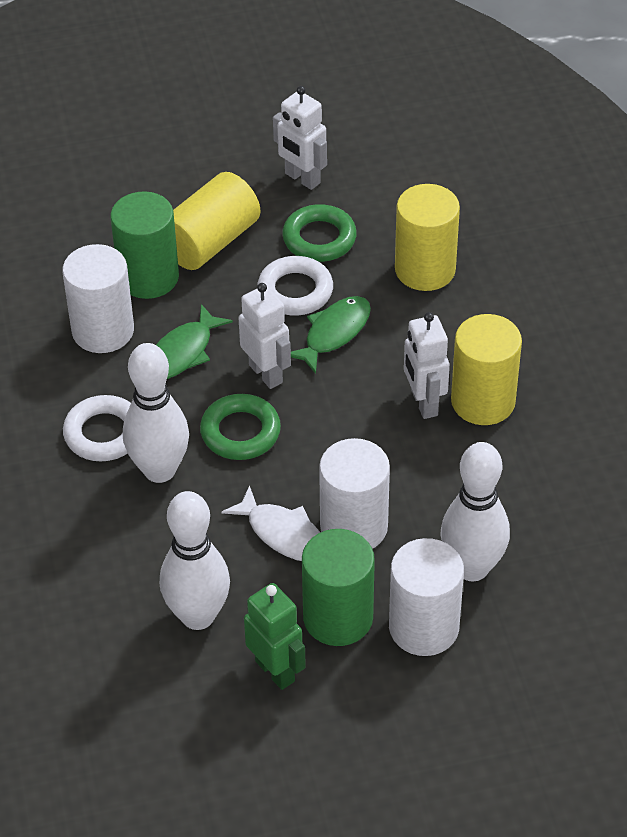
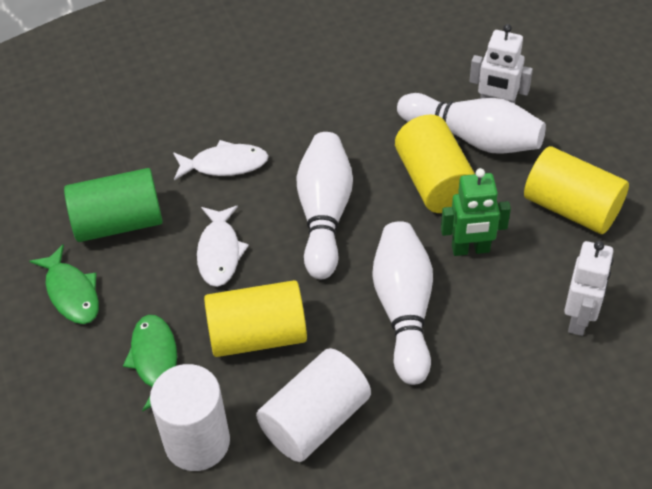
green cylinder: 2 -> 1
green ring: 2 -> 0
white cylinder: 3 -> 2
white fish: 1 -> 2
white ring: 2 -> 0
white robot: 3 -> 2

